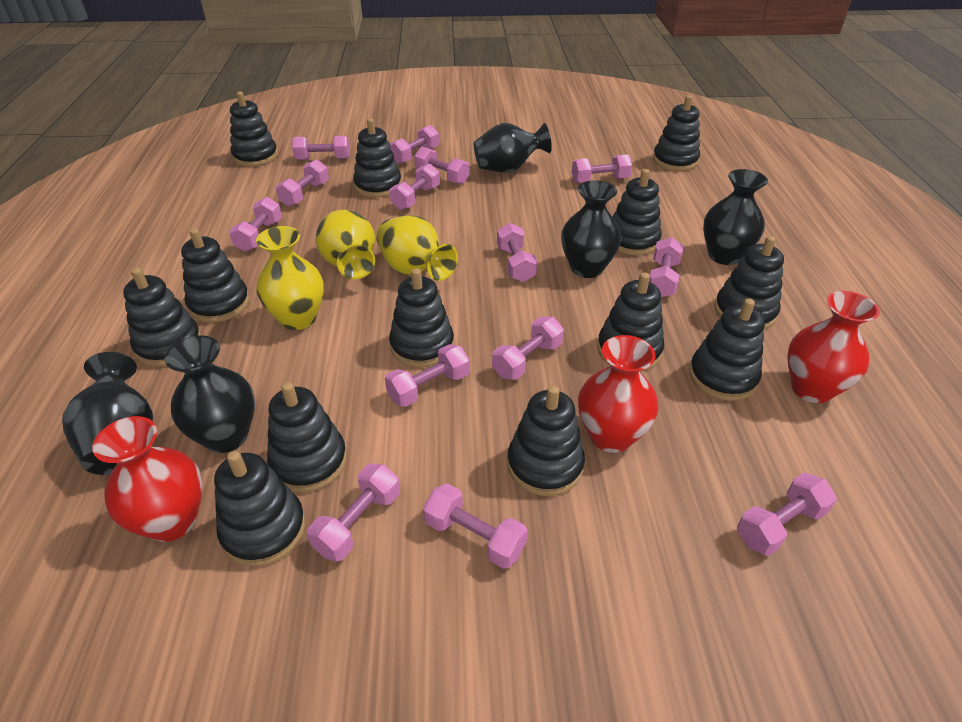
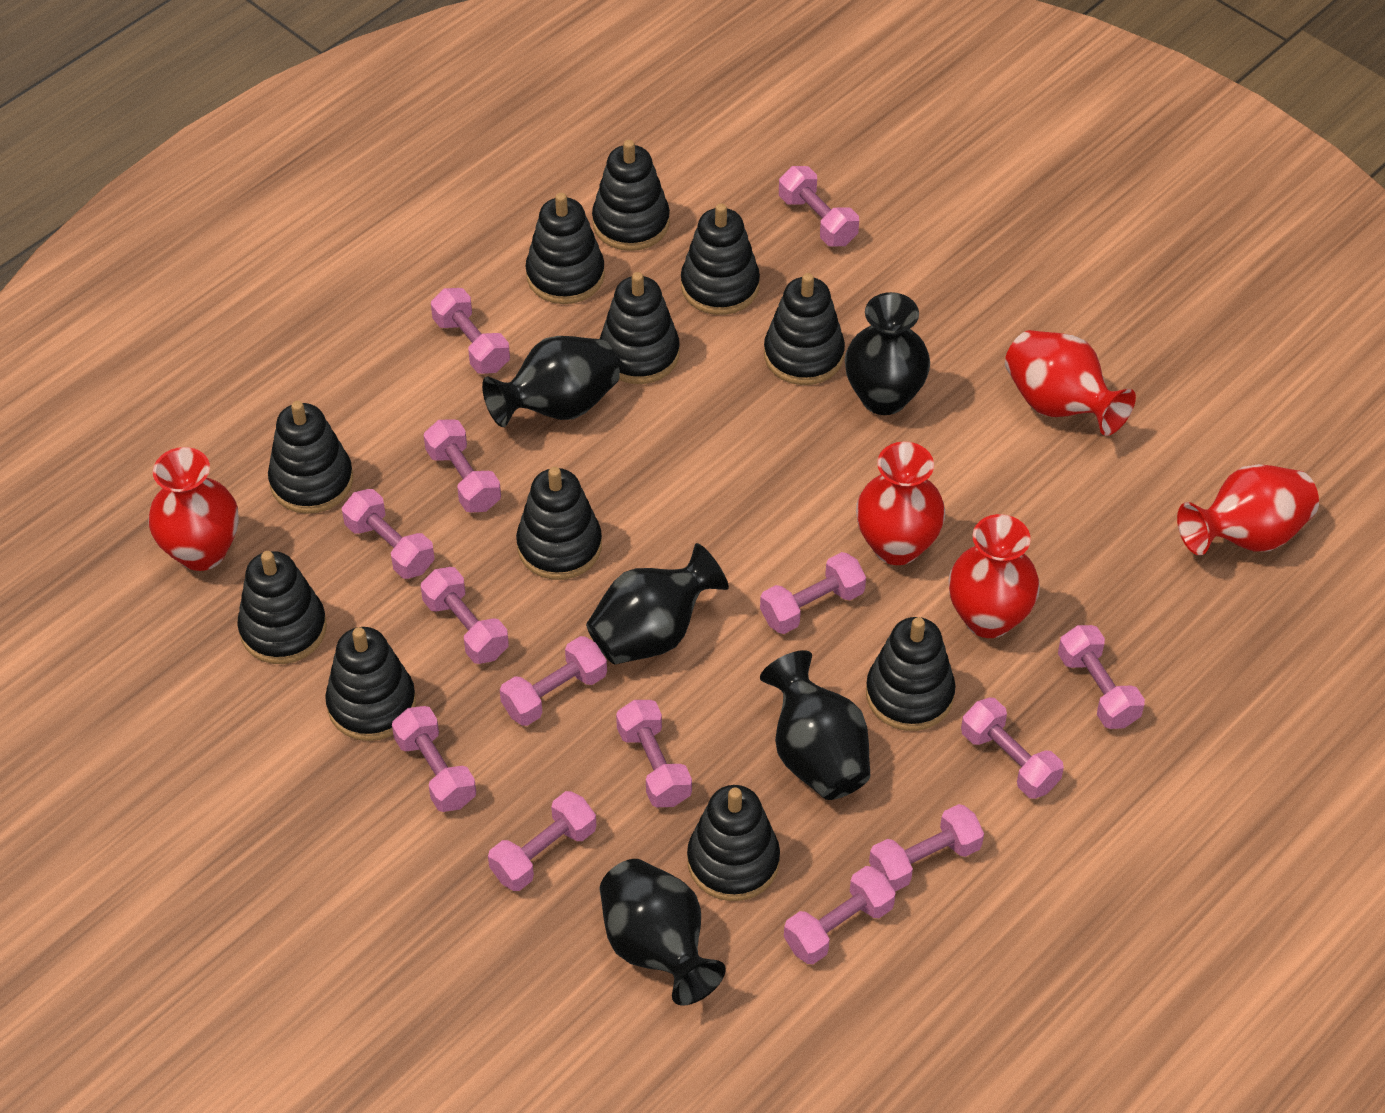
black stacking toy: 13 -> 11
red vase: 3 -> 5
yellow vase: 3 -> 0

